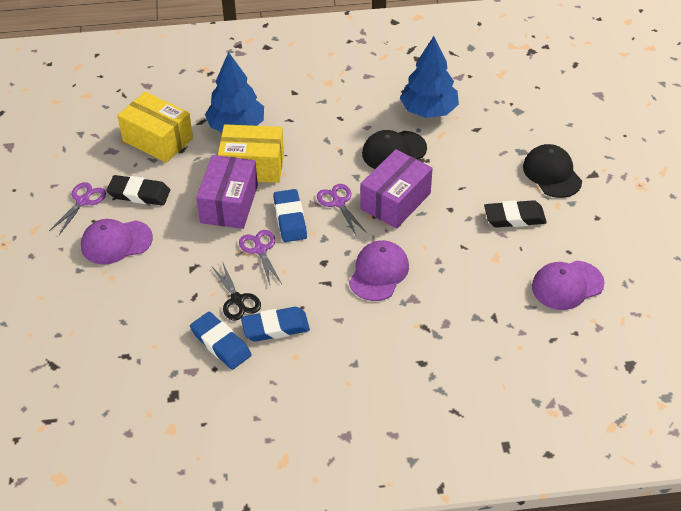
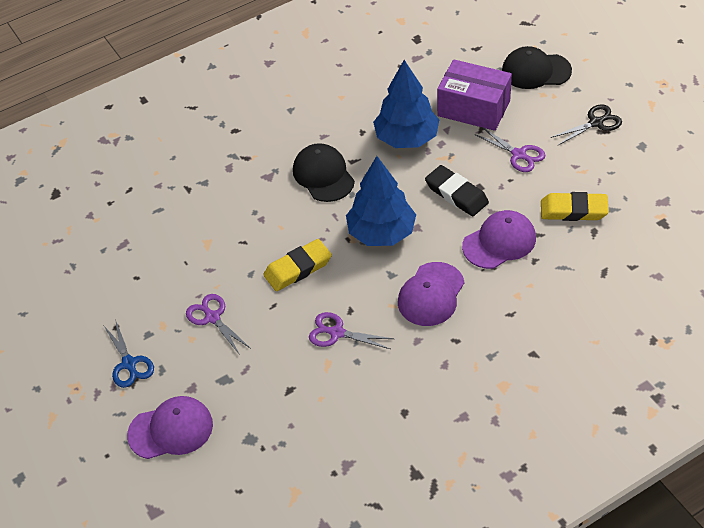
black eraser: 2 -> 1
blue eraser: 3 -> 0
blue scissors: 0 -> 1
purple box: 2 -> 1
yellow box: 2 -> 0
yellow eraser: 0 -> 2

